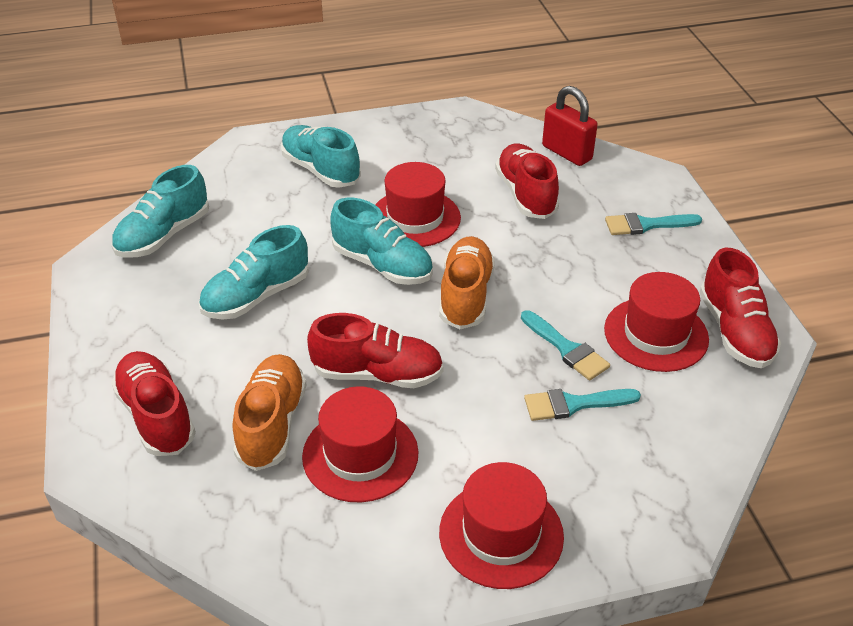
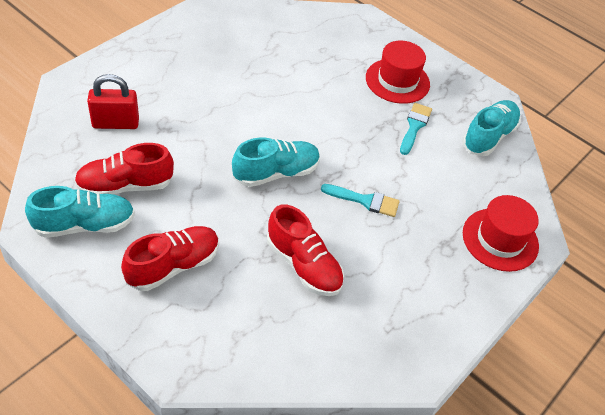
orange shoe: 2 -> 0
red hat: 4 -> 2
red shoe: 4 -> 3
turquoise brush: 3 -> 2
turquoise shoe: 4 -> 3

